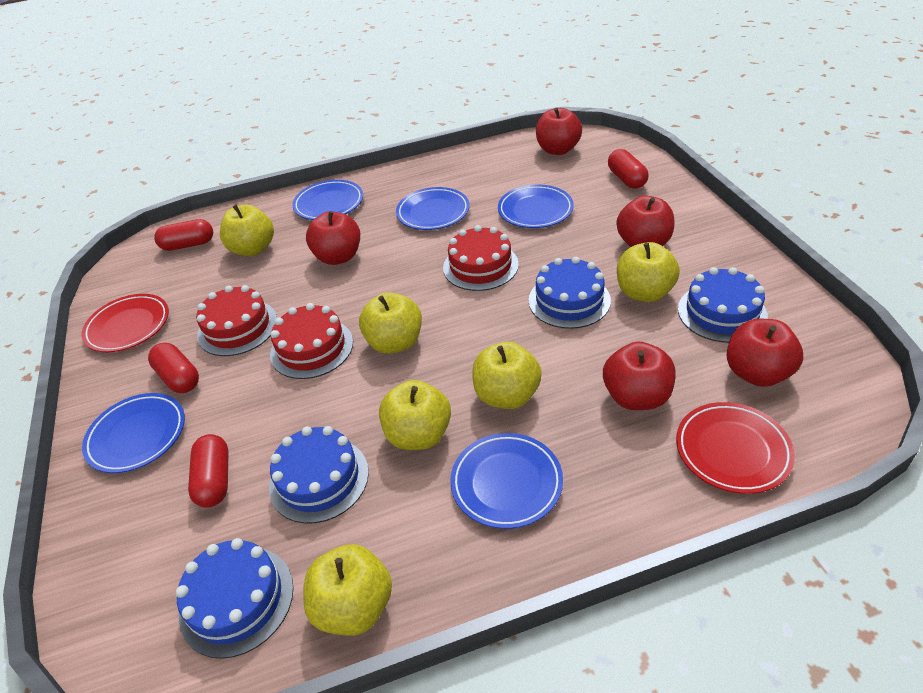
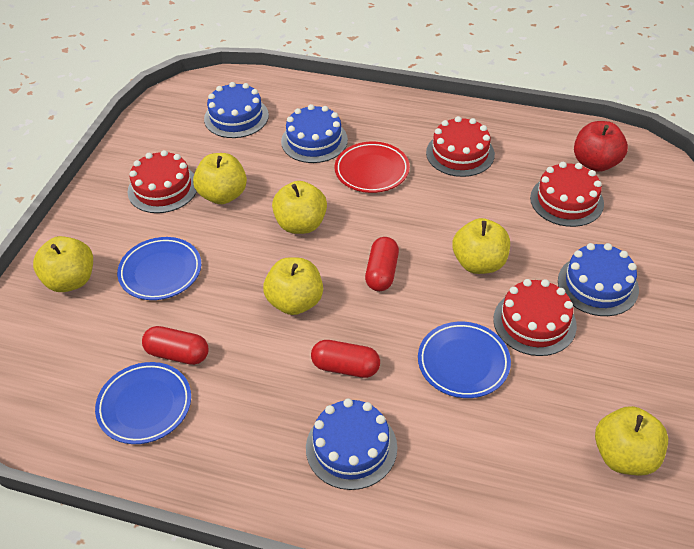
blue plate: 5 -> 3
red apple: 5 -> 1
red cake: 3 -> 4
red capsule: 4 -> 3
red plate: 2 -> 1

